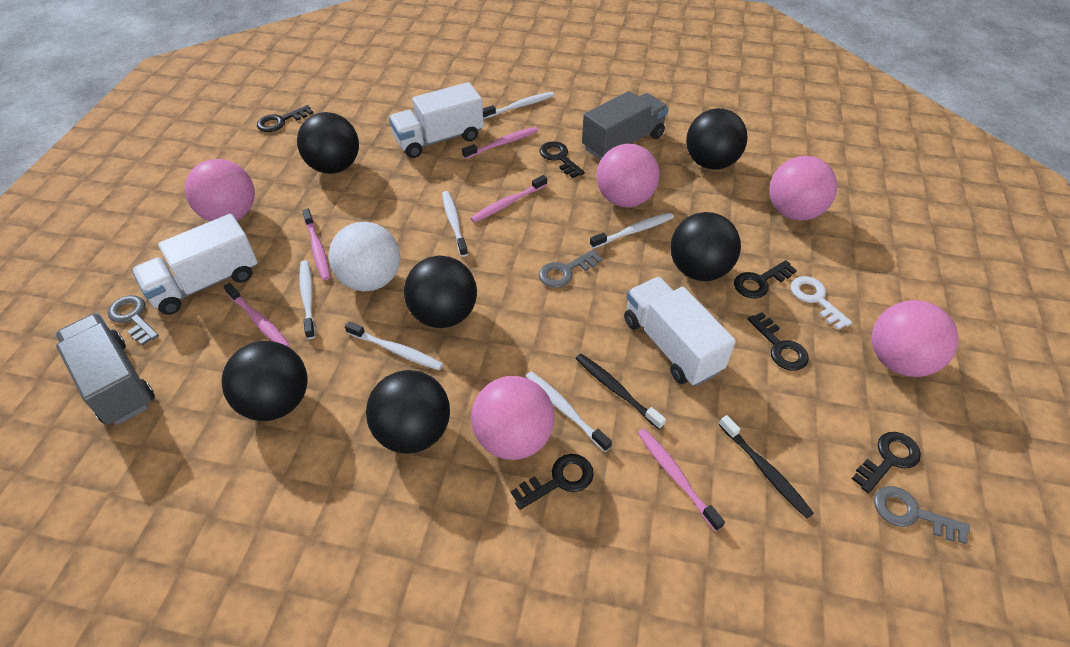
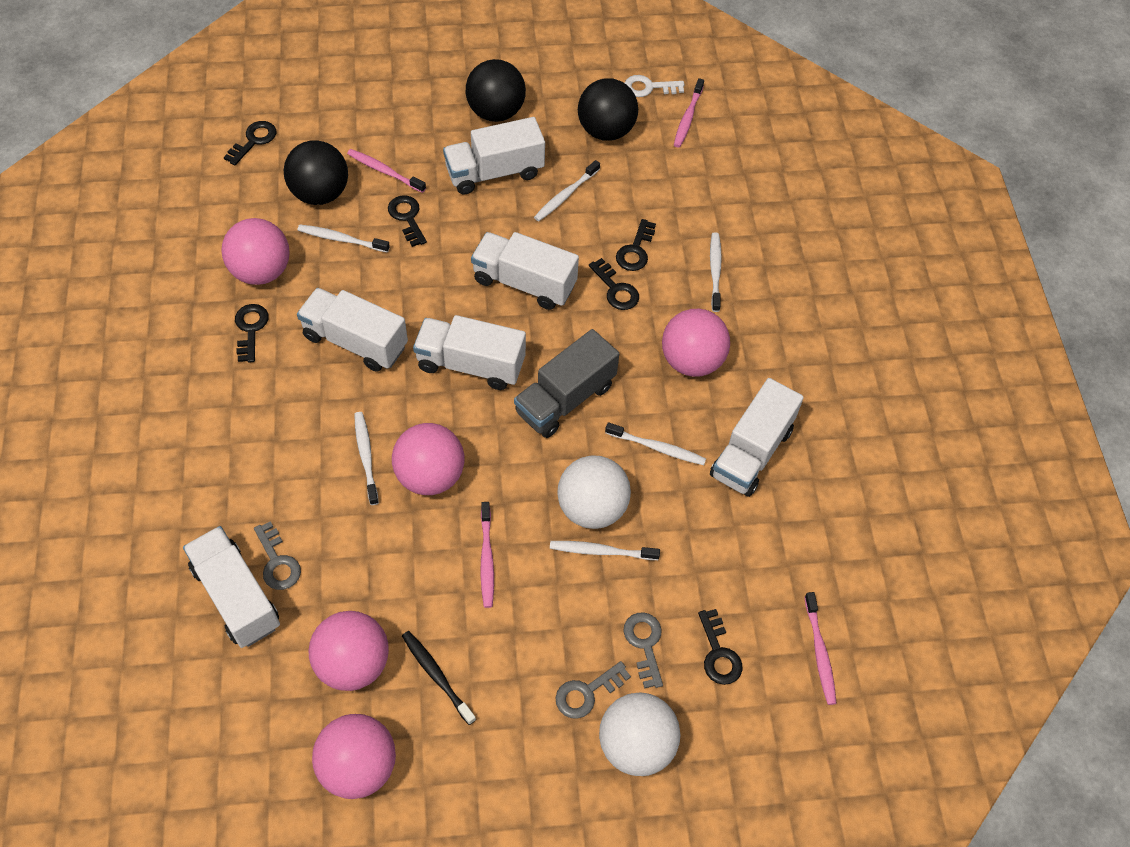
black ball: 6 -> 3
black toothbrush: 2 -> 1
grey truck: 2 -> 1
pink toothbrush: 5 -> 4
white ball: 1 -> 2
white truck: 3 -> 6

